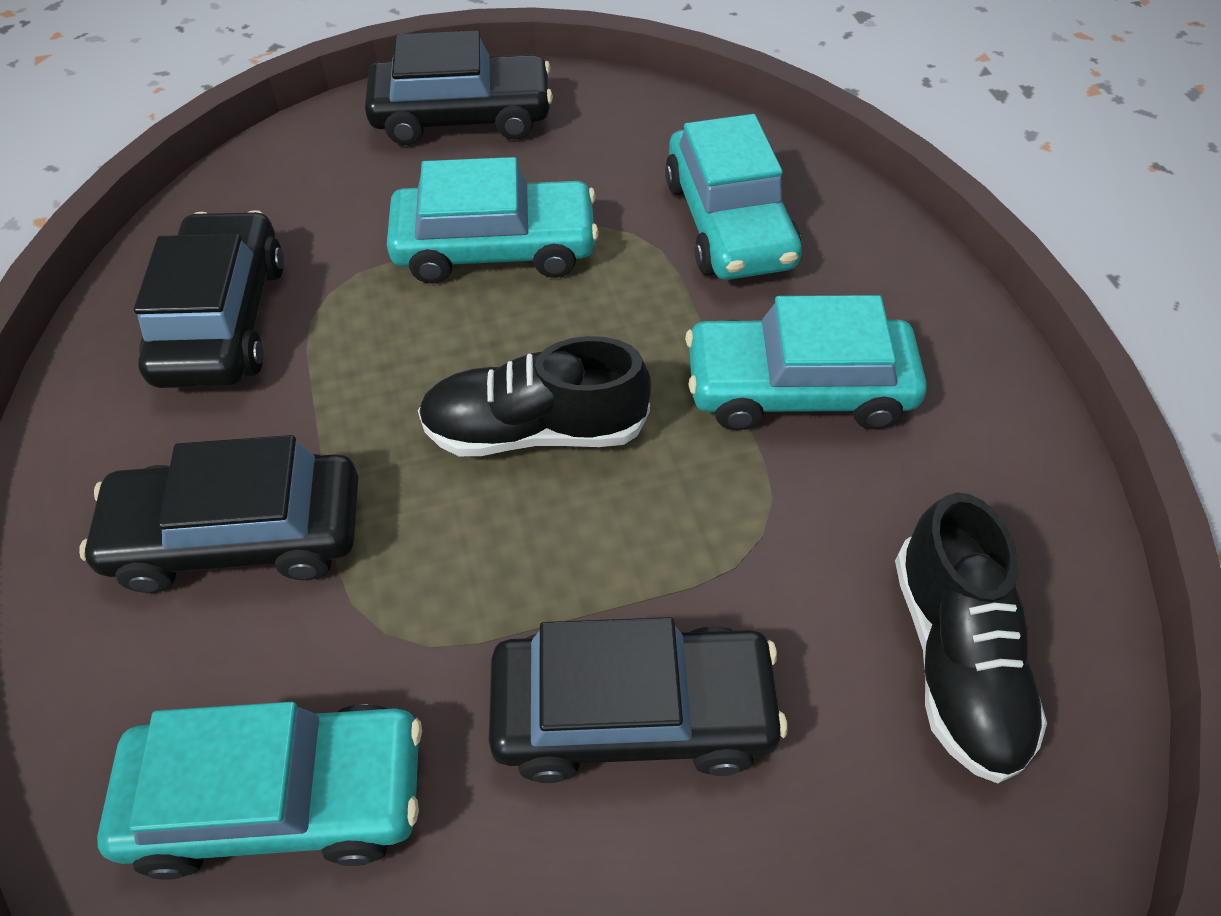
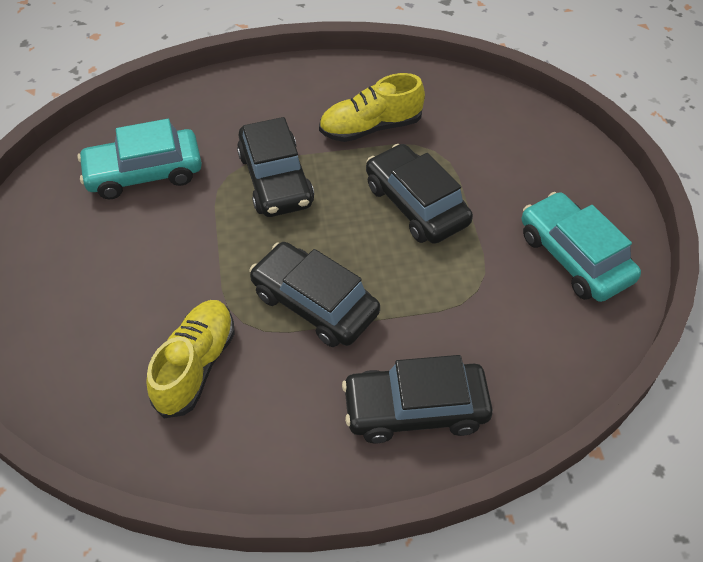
black shoe: 2 -> 0
turquoise car: 4 -> 2
yellow shoe: 0 -> 2

